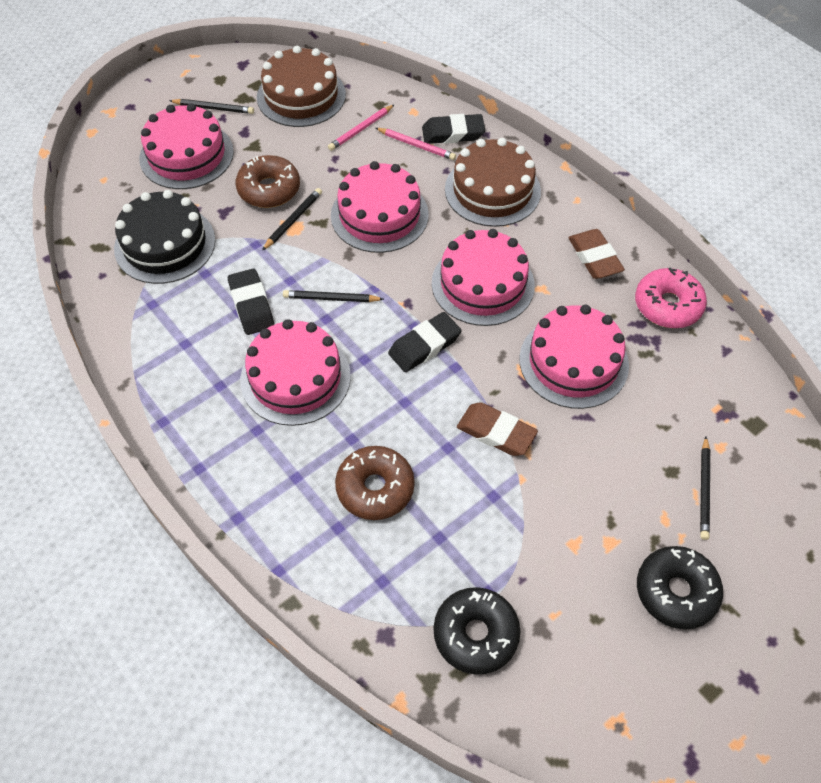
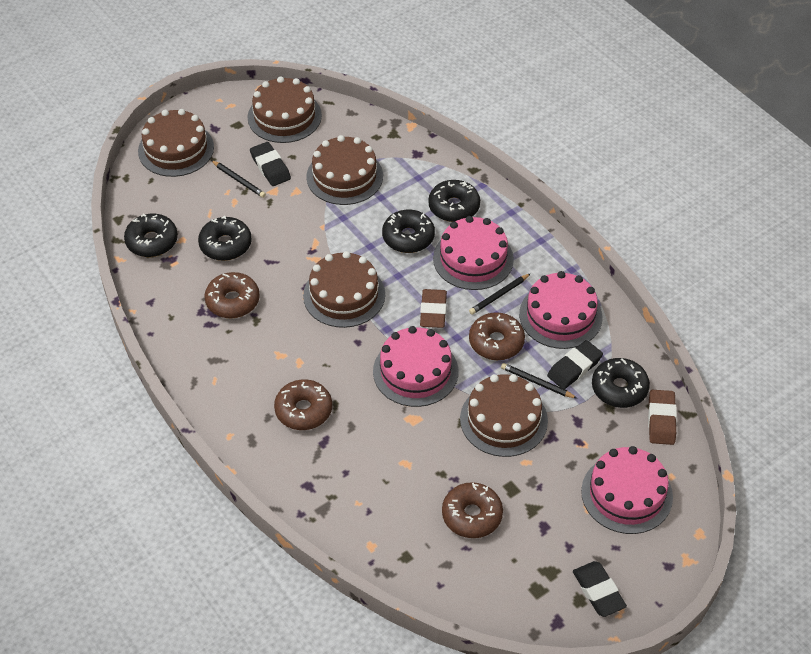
black cake: 1 -> 0
black donut: 2 -> 5
black pencil: 4 -> 3
brown cake: 2 -> 5
brown donut: 2 -> 4
pink cake: 5 -> 4
pink donut: 1 -> 0
pink pencil: 2 -> 0

